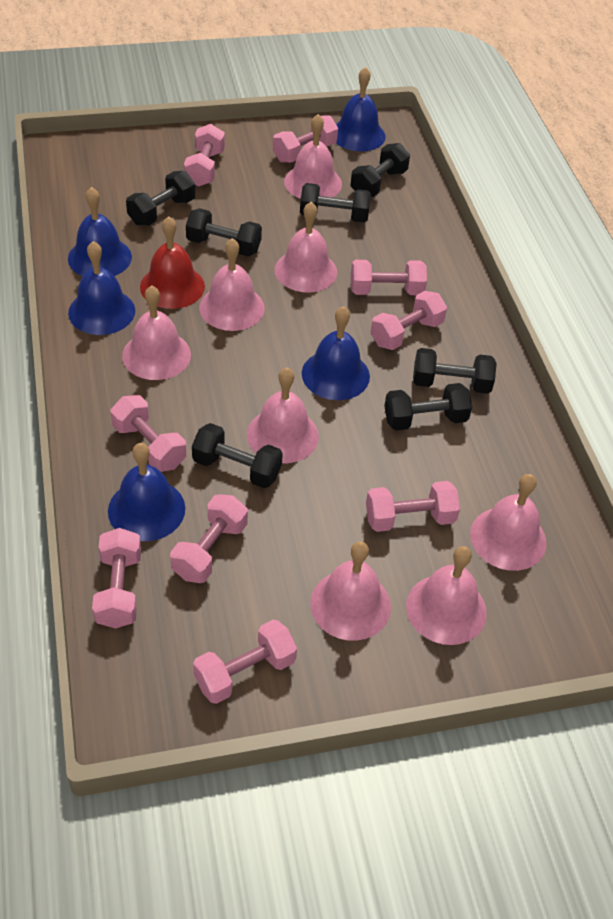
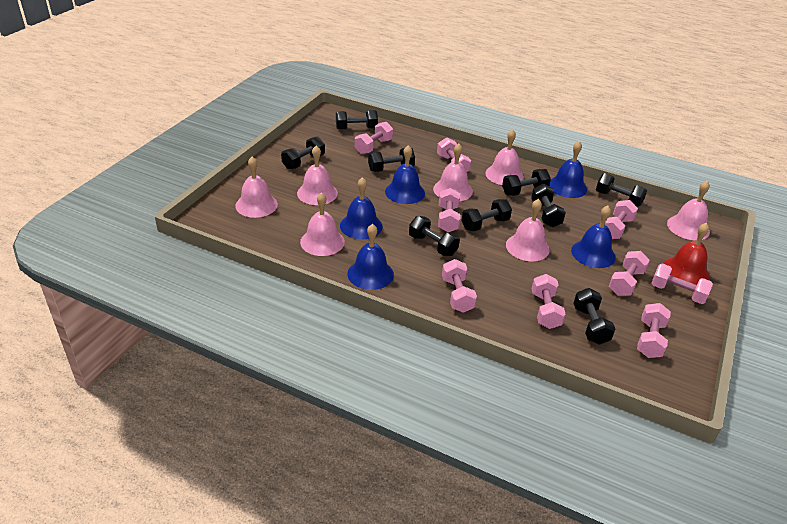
black dumbbell: 7 -> 9
pink bell: 8 -> 7

